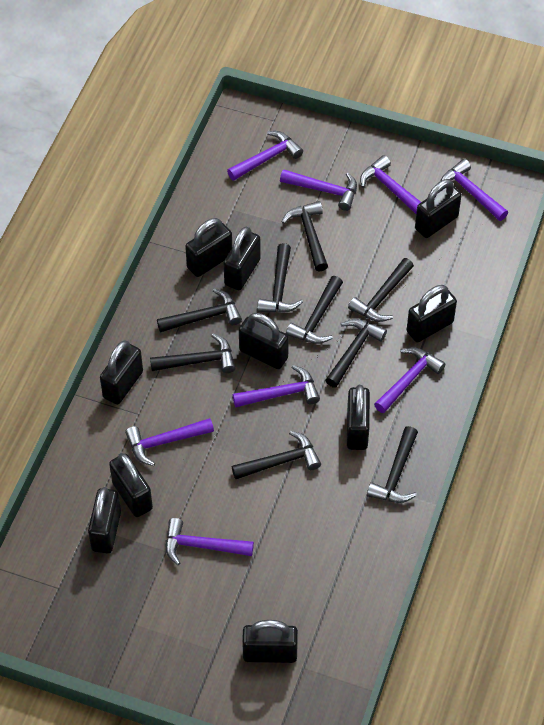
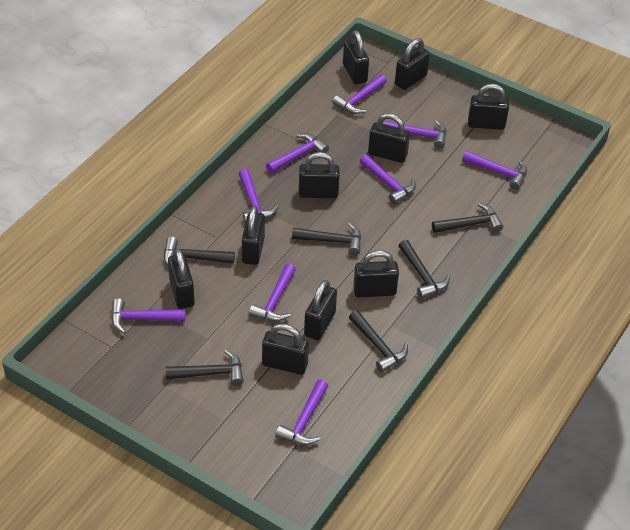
black hammer: 9 -> 6
purple hammer: 8 -> 9

